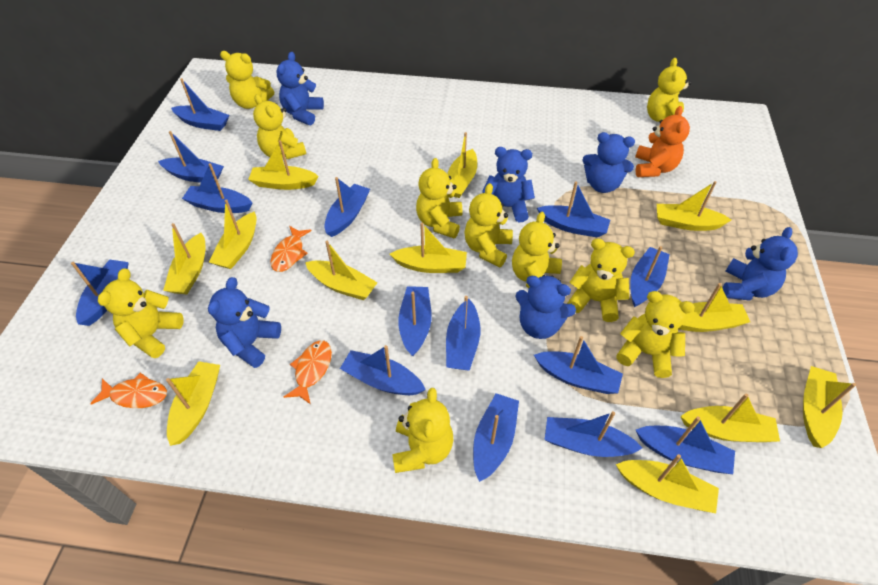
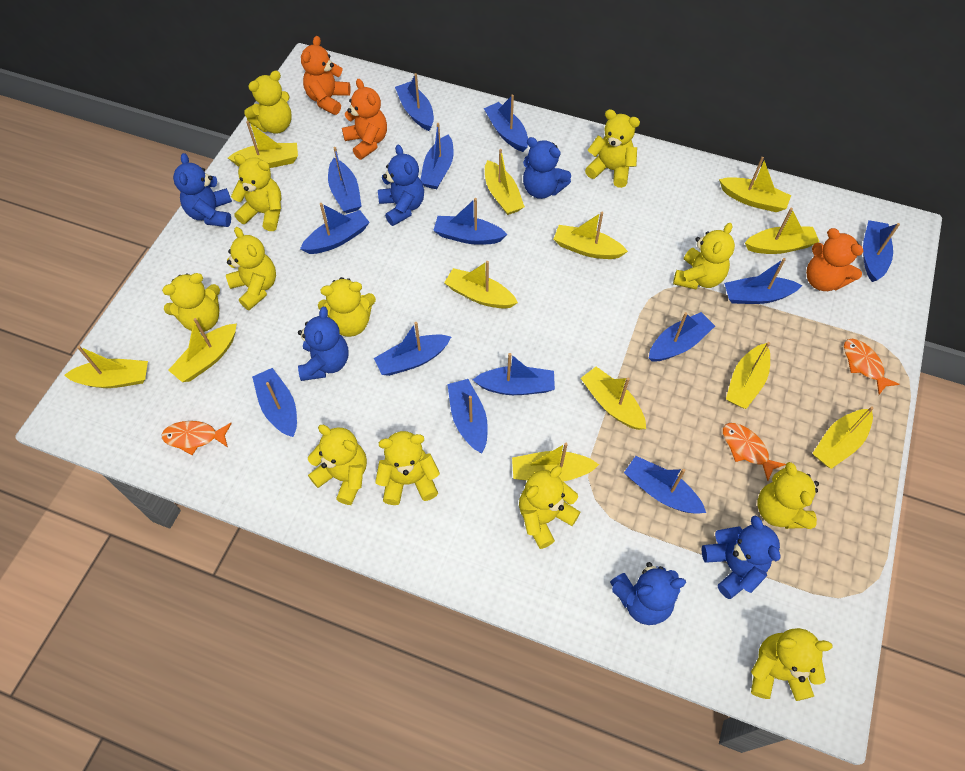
orange teddy bear: 1 -> 3
yellow teddy bear: 10 -> 12

